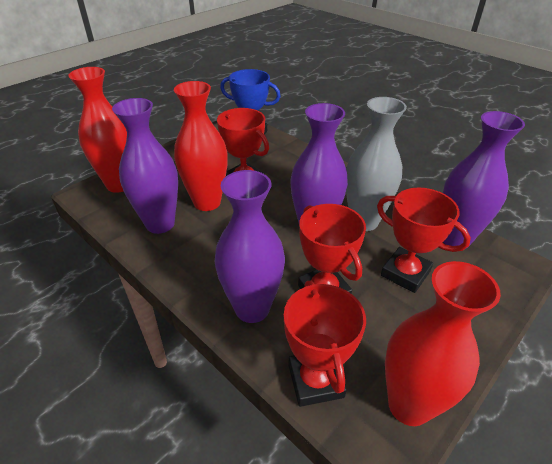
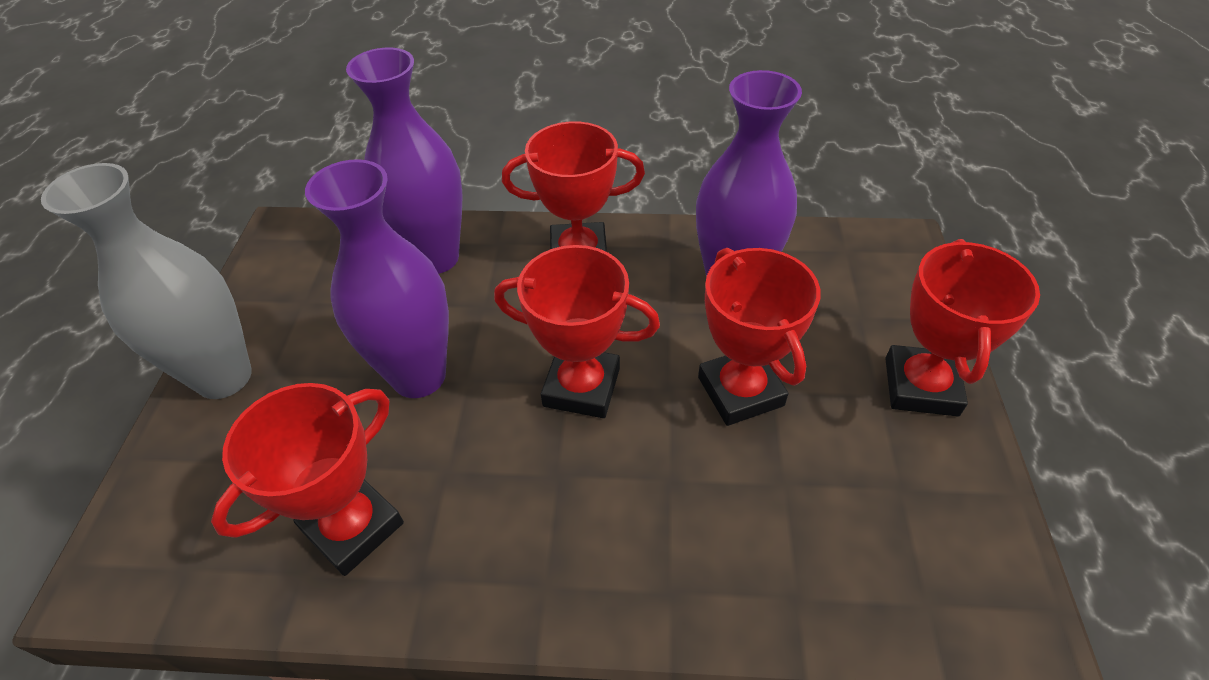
blue trophy: 1 -> 0
purple vase: 4 -> 3
red trophy: 4 -> 5
red vase: 3 -> 0

